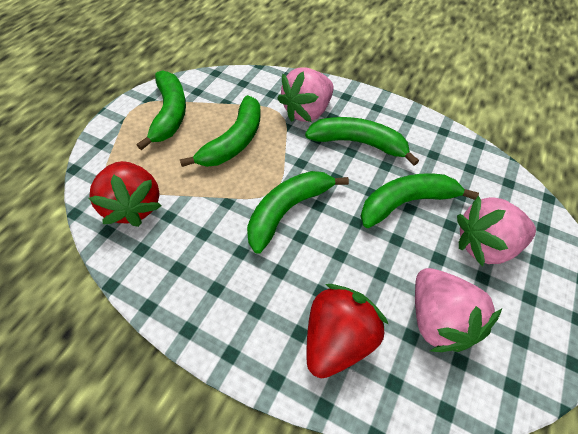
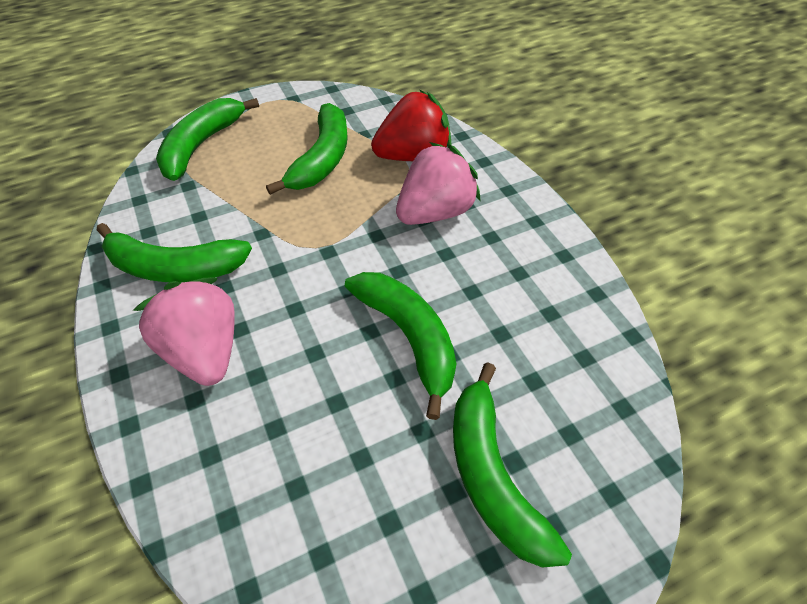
pink strawberry: 3 -> 2
red strawberry: 2 -> 1

